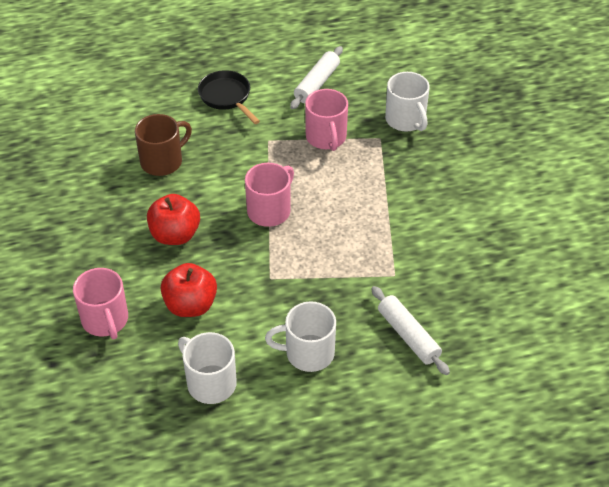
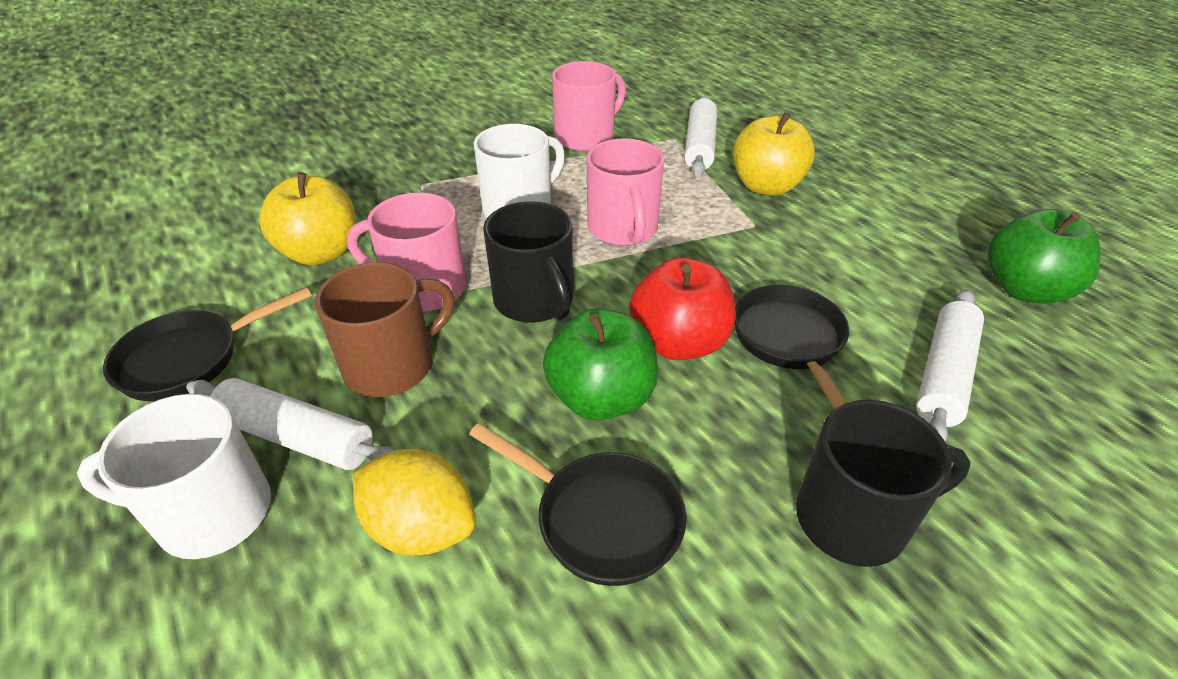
black mug: 0 -> 2
black pan: 1 -> 3
green apple: 0 -> 2
red apple: 2 -> 1
white mug: 3 -> 2
white rolling pin: 2 -> 3
yellow apple: 0 -> 2
yellow lemon: 0 -> 1

